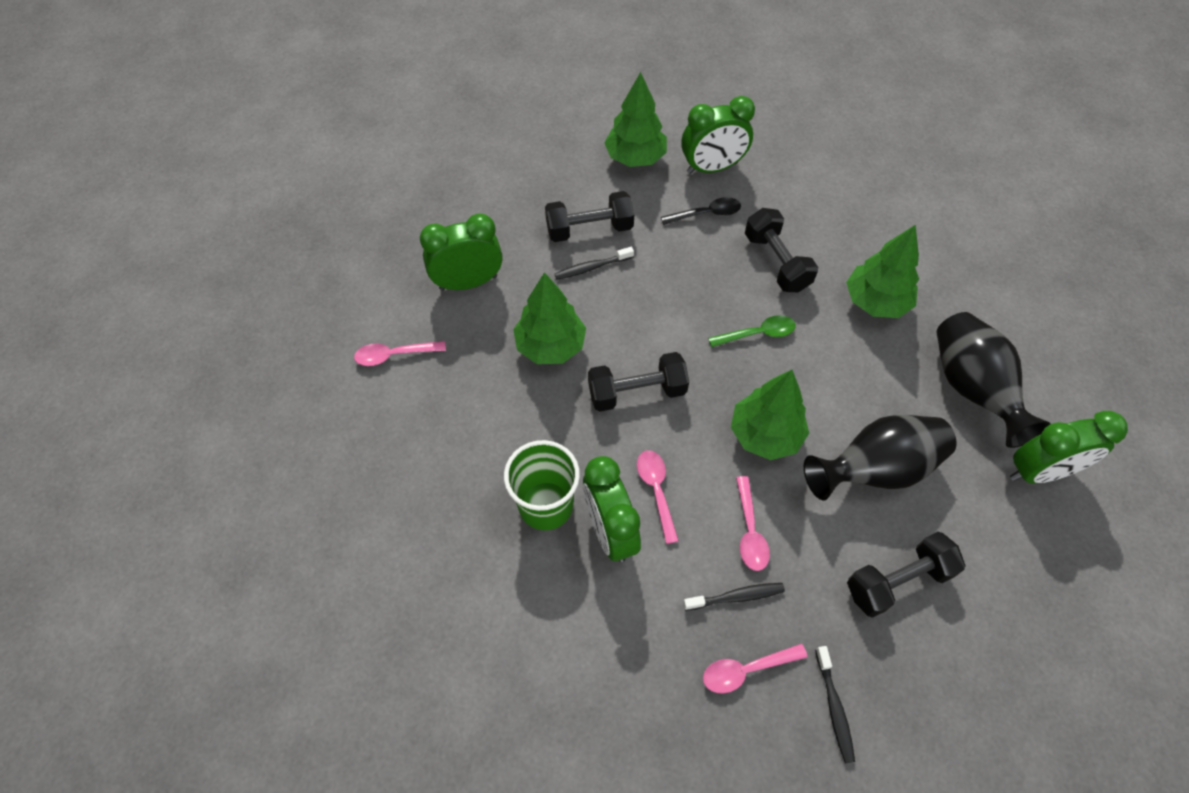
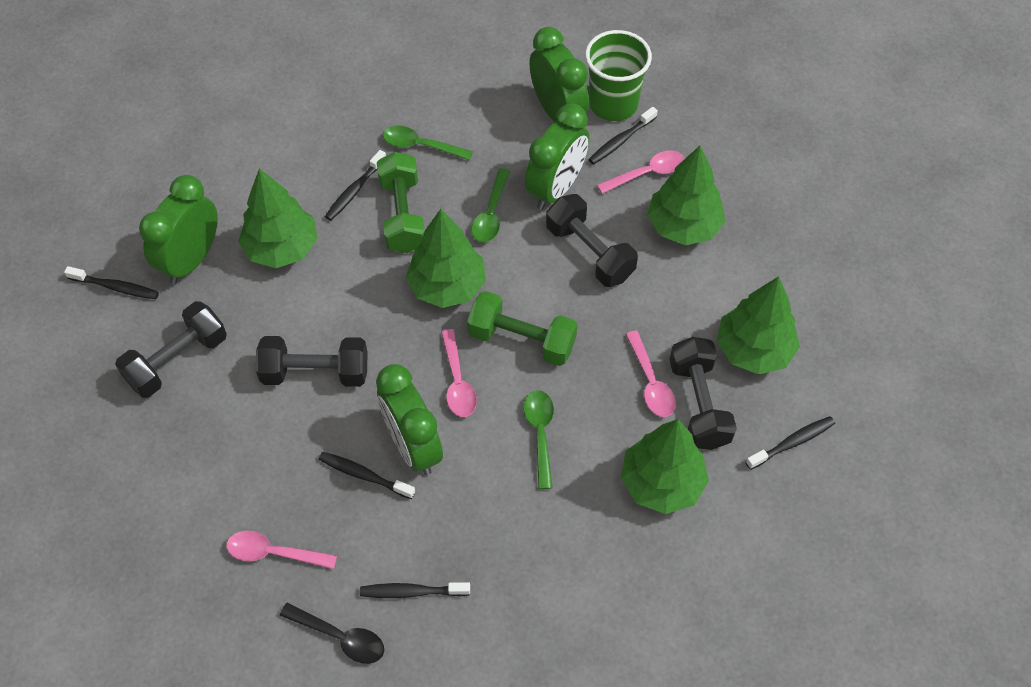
black toothbrush: 3 -> 6
black vase: 2 -> 0
green dumbbell: 0 -> 2
green spoon: 1 -> 3
green tree: 4 -> 5

